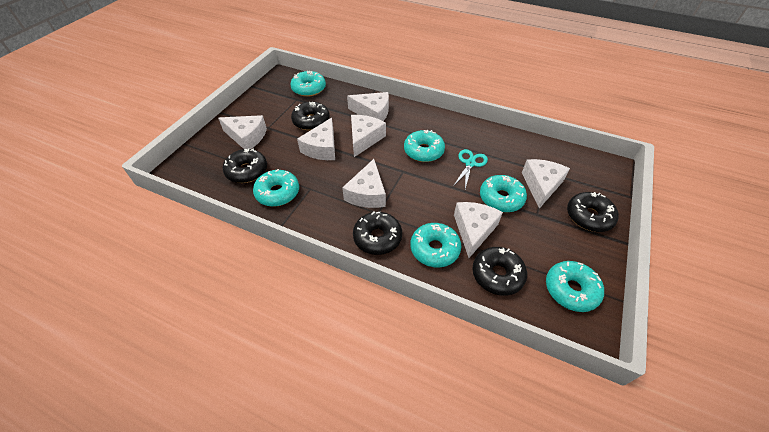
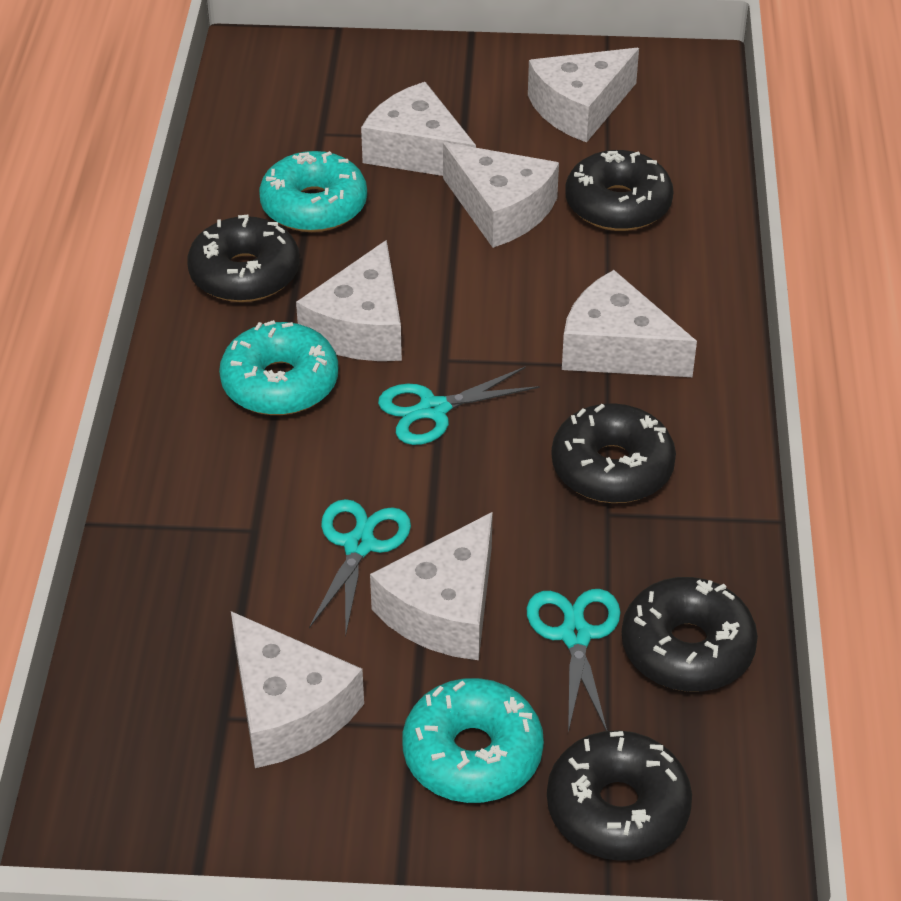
turquoise donut: 6 -> 3
turquoise scissors: 1 -> 3

